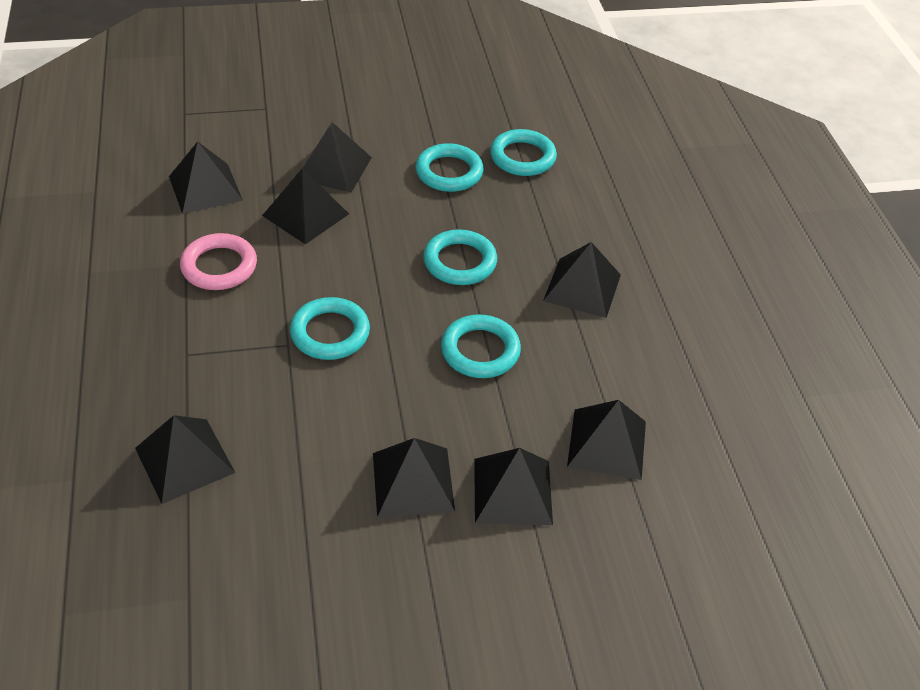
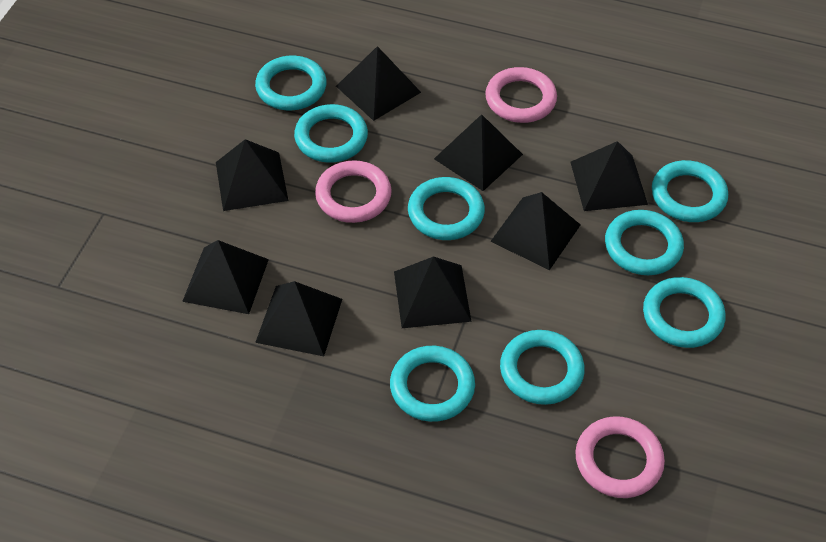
pink ring: 1 -> 3
turquoise ring: 5 -> 8

